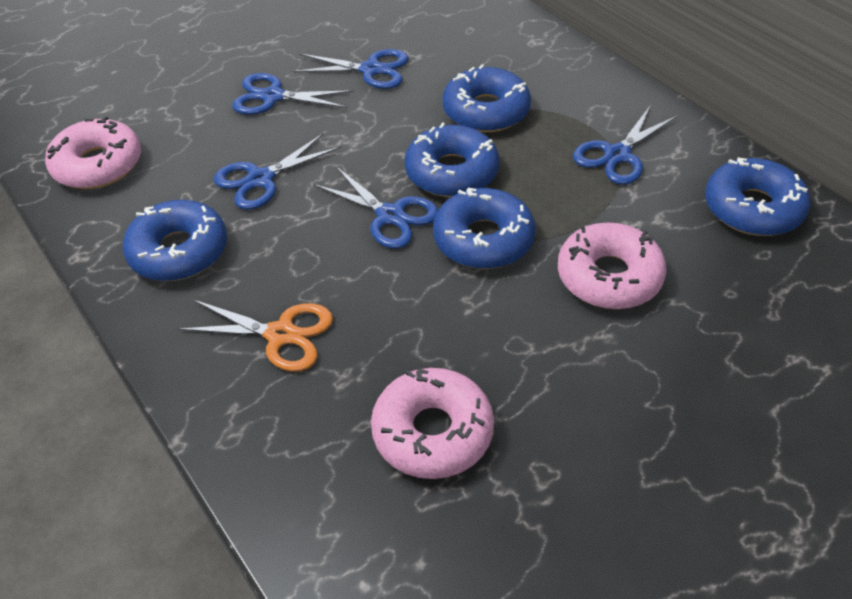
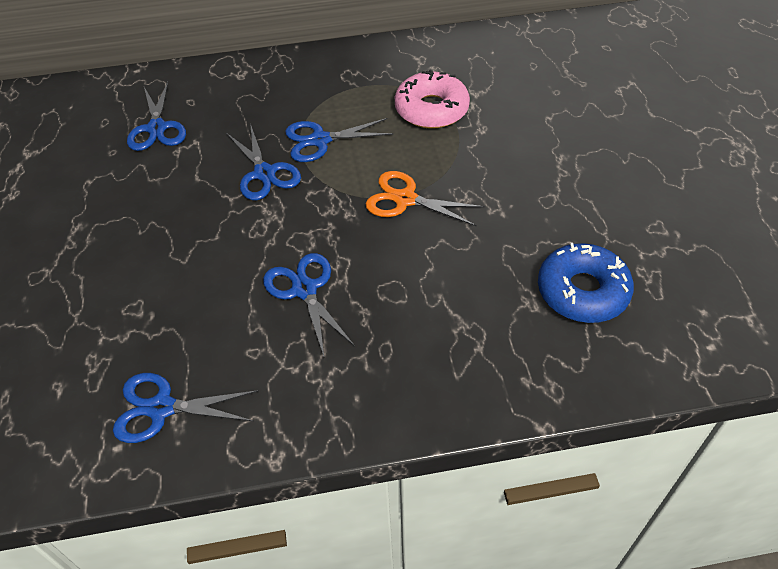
blue donut: 5 -> 1
pink donut: 3 -> 1

